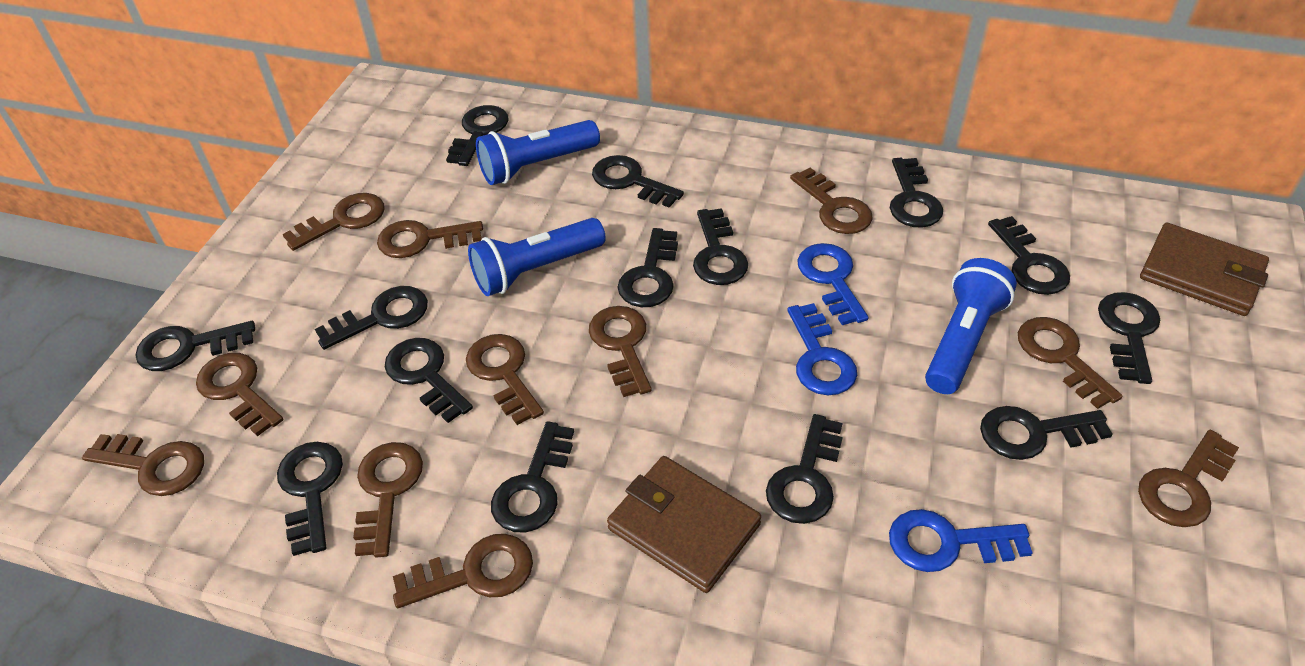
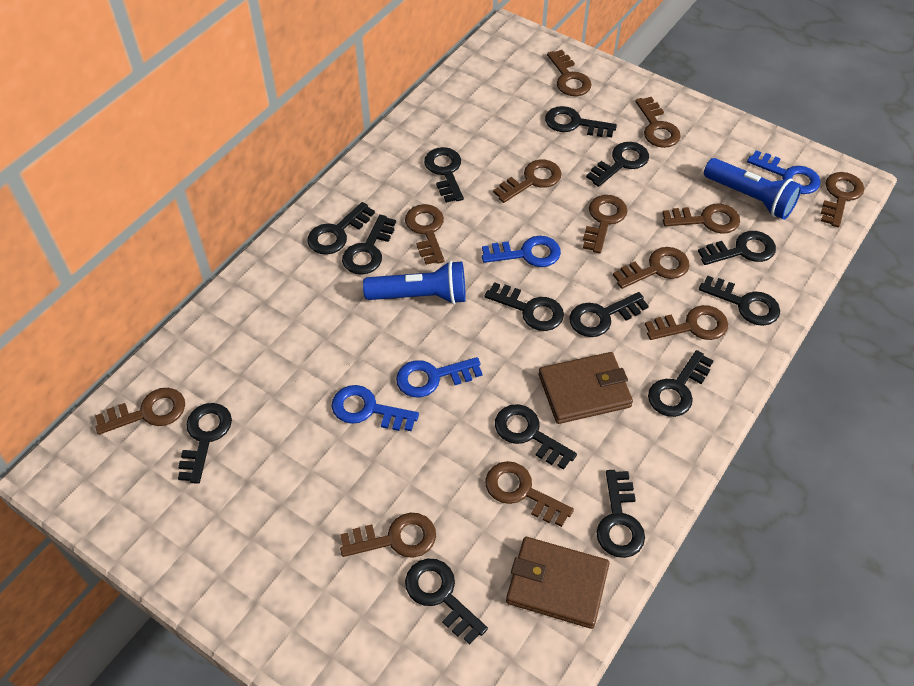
blue flashlight: 3 -> 2
blue key: 3 -> 4
brown key: 11 -> 12

